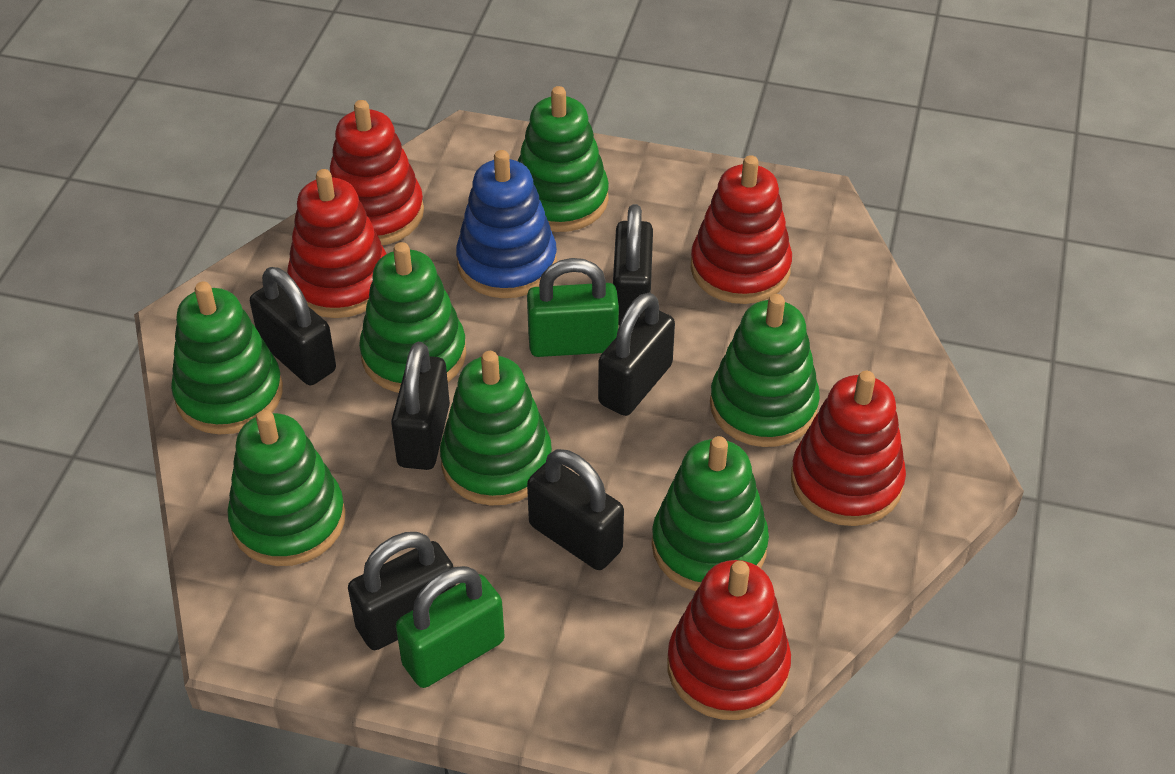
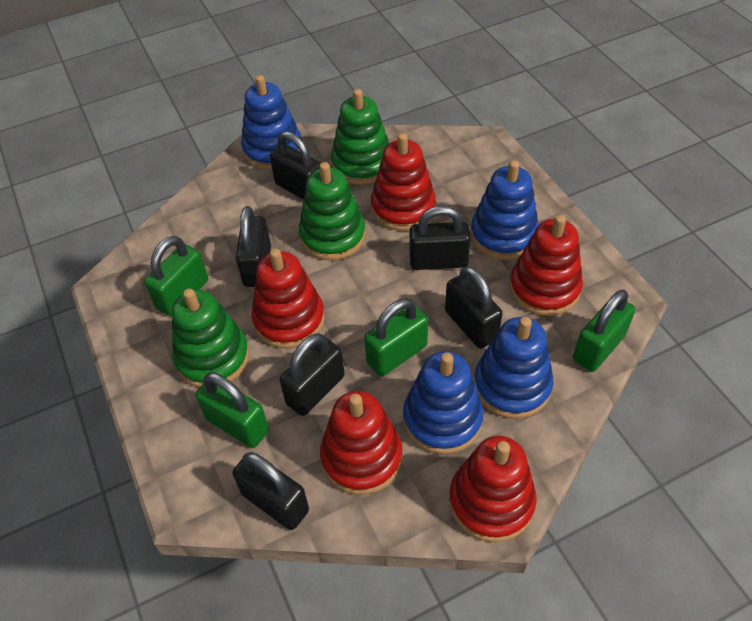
blue stacking toy: 1 -> 4
green padlock: 2 -> 4
green stacking toy: 7 -> 3

